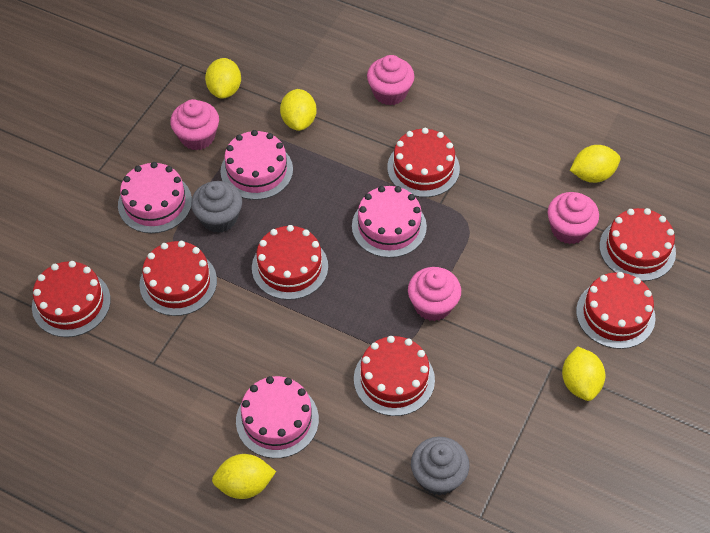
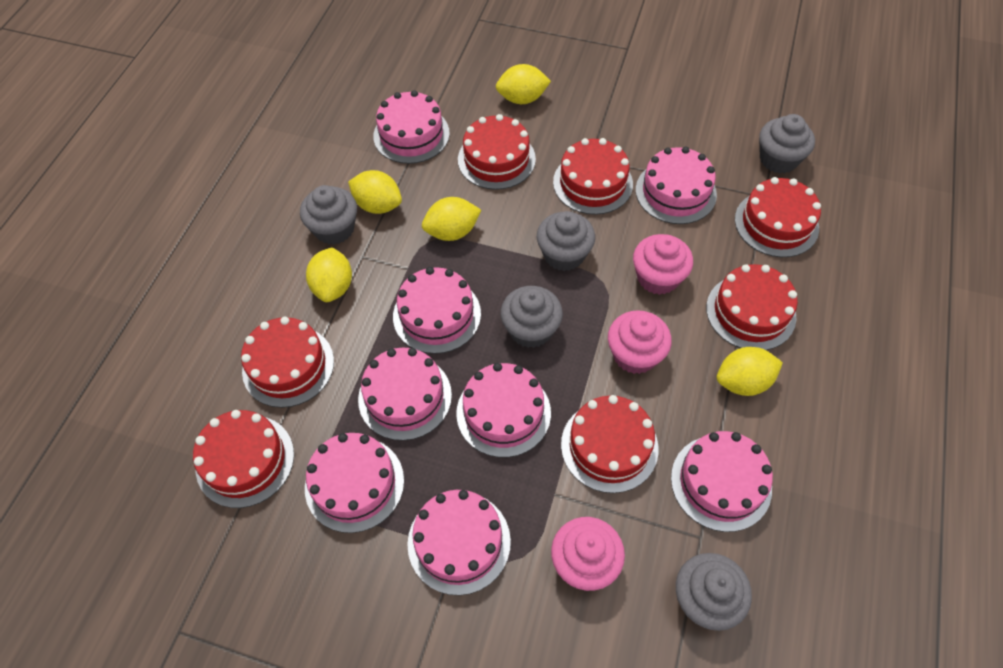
grey cupcake: 2 -> 5
pink cake: 4 -> 8
pink cupcake: 4 -> 3

